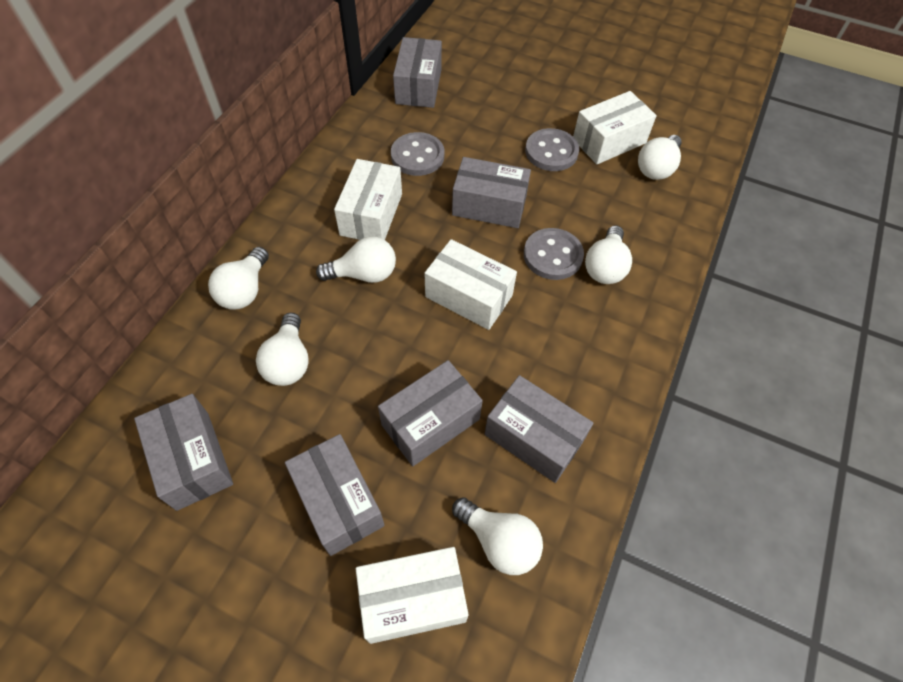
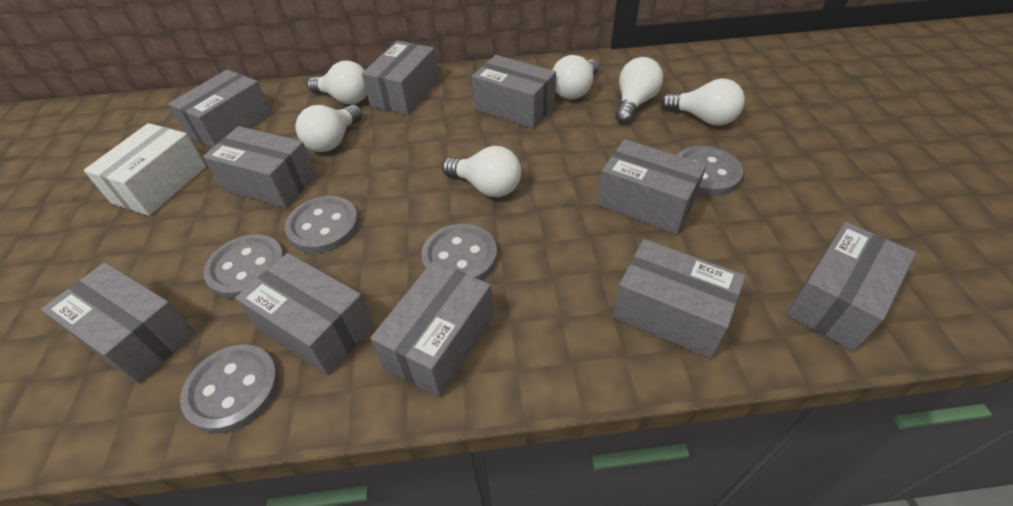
grey box: 6 -> 10
grey button: 3 -> 5
white box: 4 -> 1

